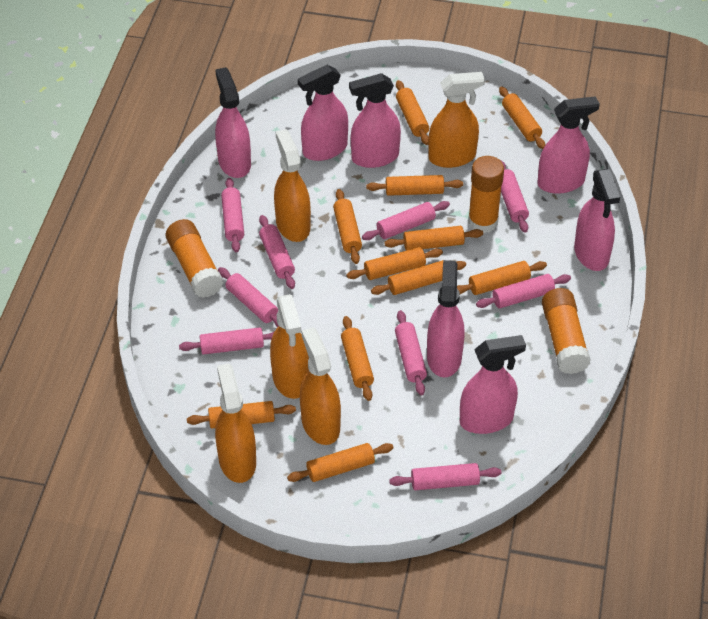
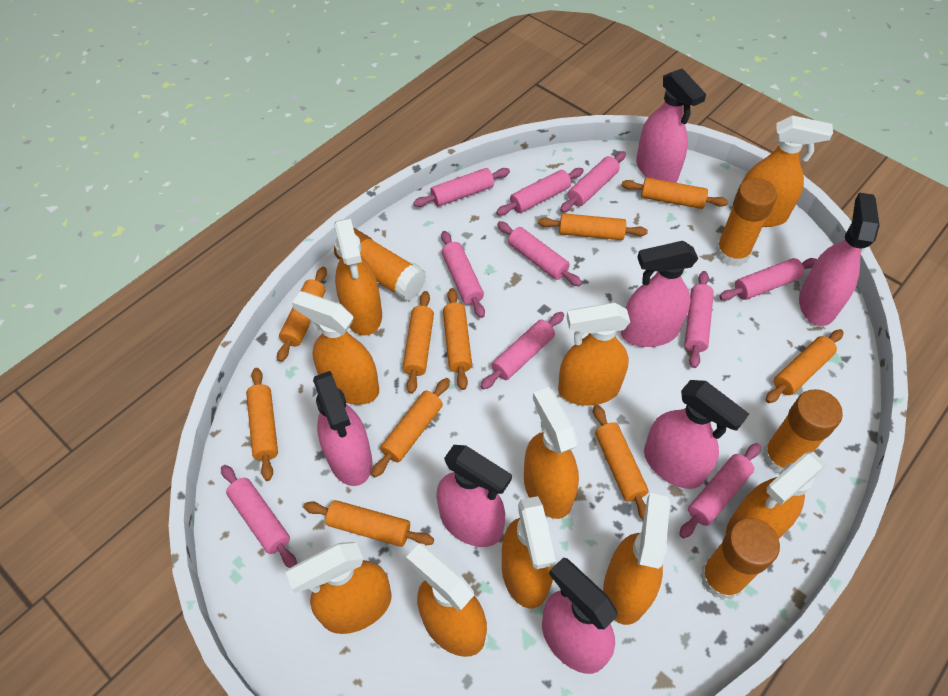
orange glue stick: 3 -> 4
orange rolling pin: 11 -> 10
orange spray bottle: 5 -> 10
pink rolling pin: 9 -> 10

